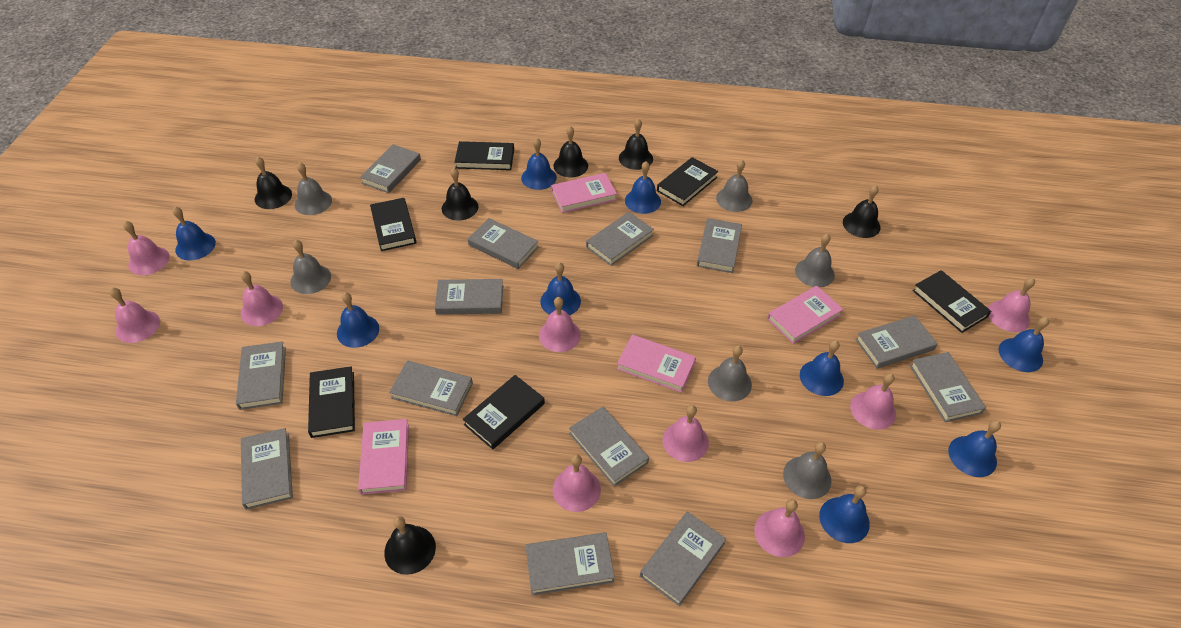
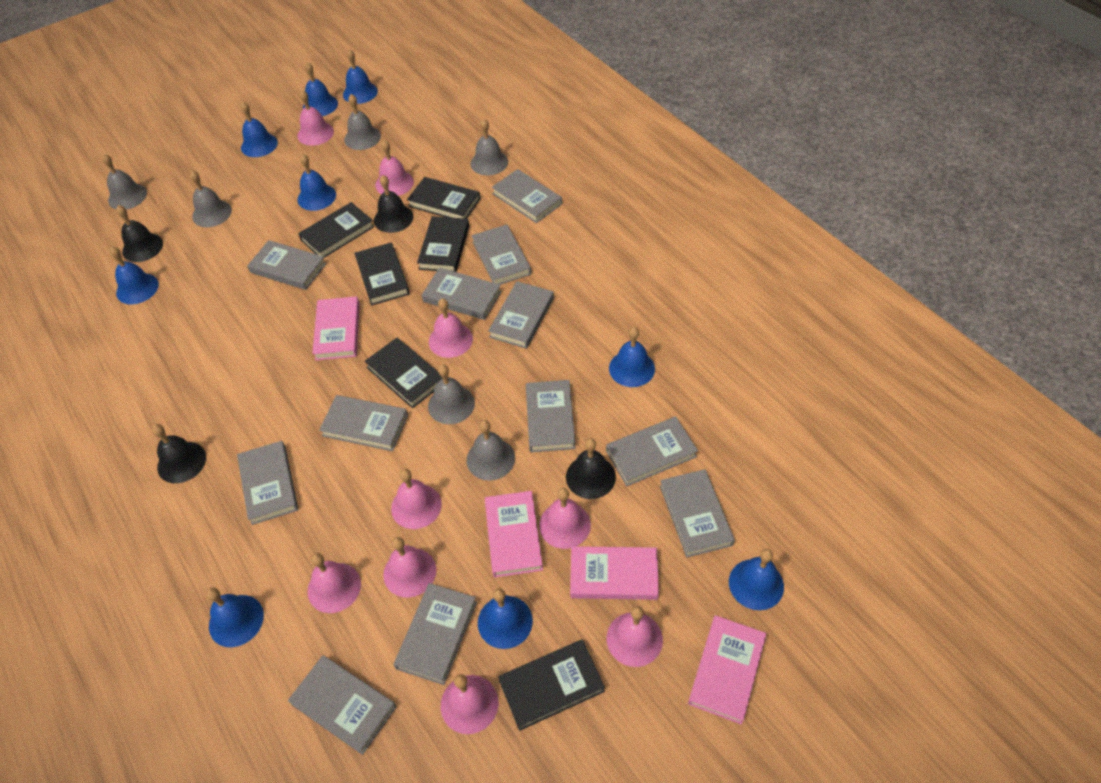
black bell: 6 -> 4
grey book: 13 -> 12

